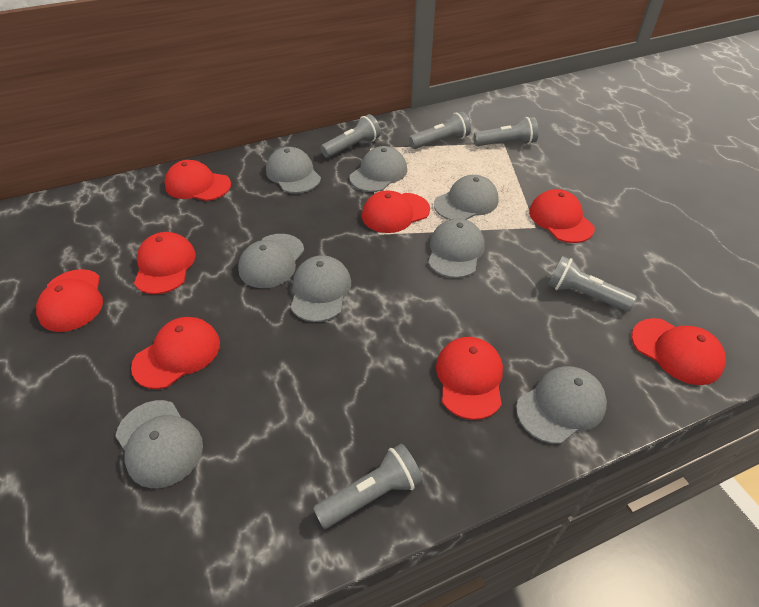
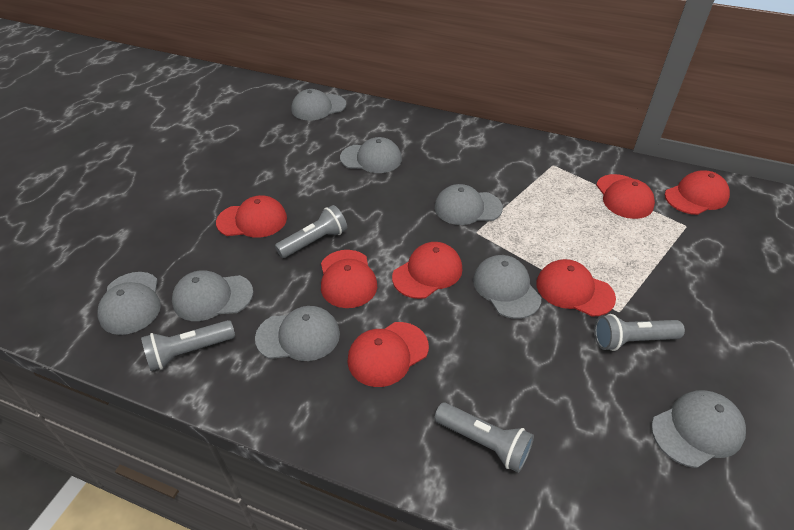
grey flashlight: 5 -> 4
red cap: 8 -> 7

